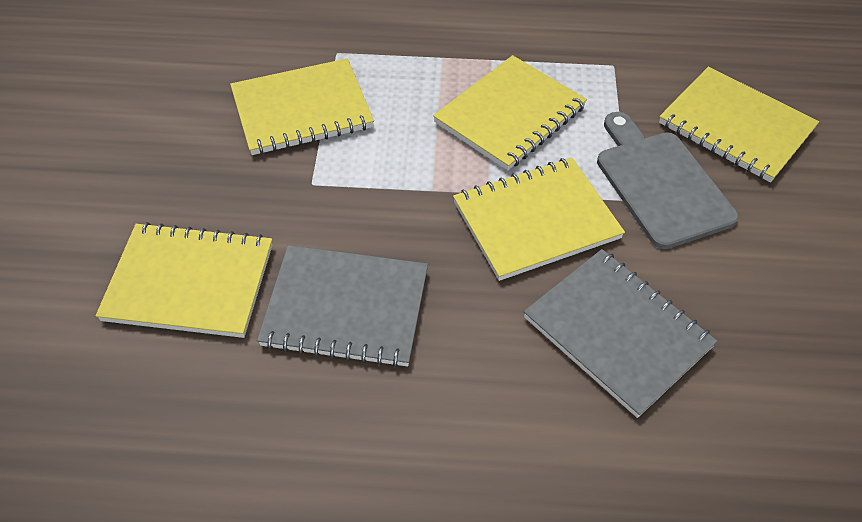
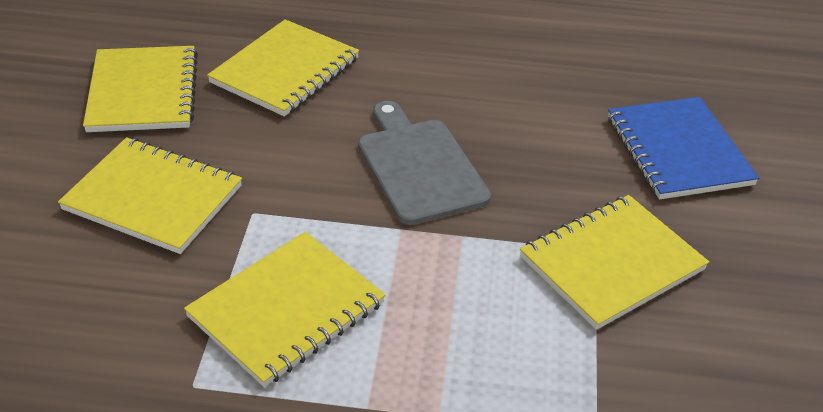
blue notebook: 0 -> 1
grey notebook: 2 -> 0

